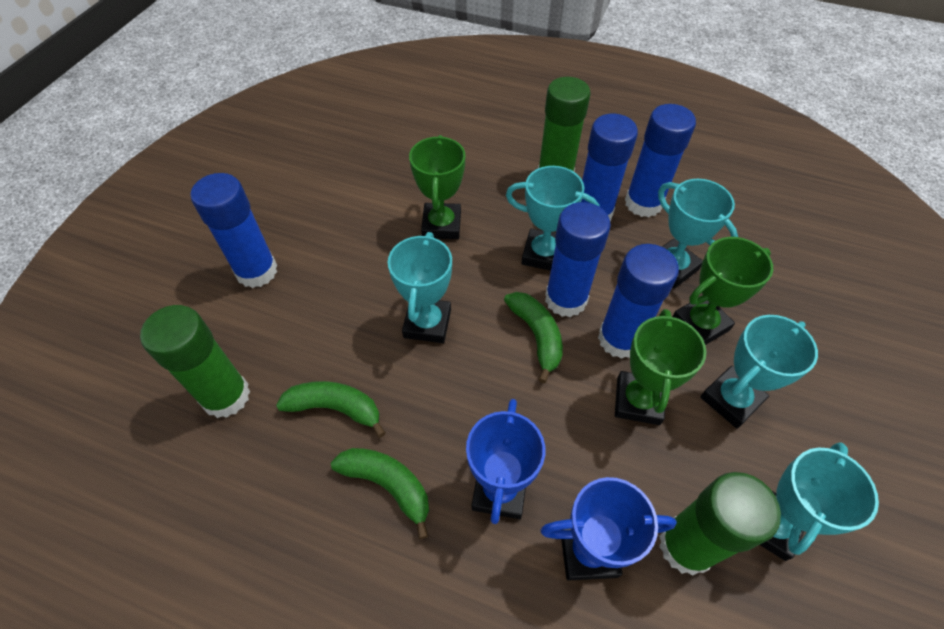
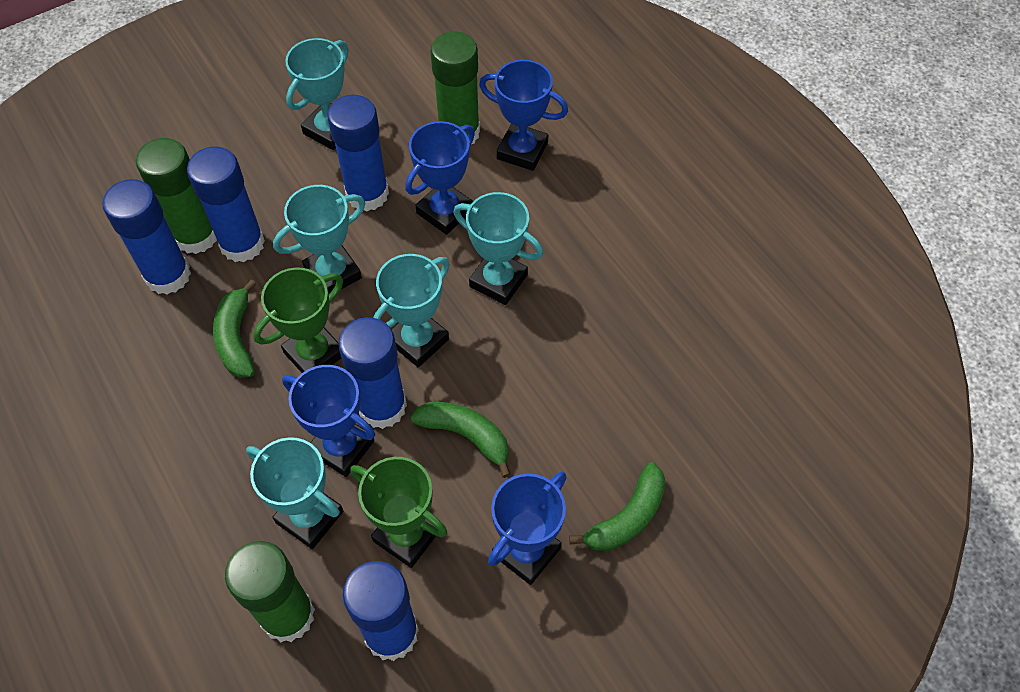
blue trophy: 2 -> 4
green trophy: 3 -> 2

